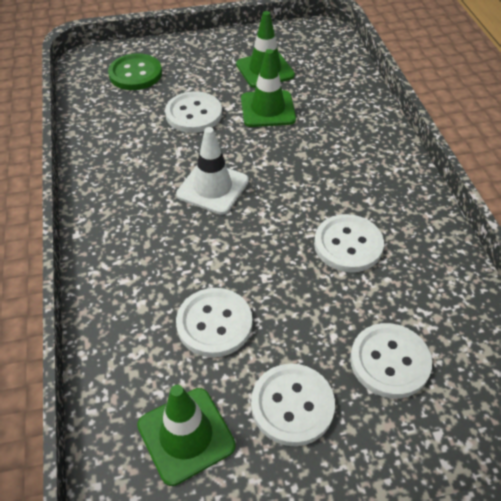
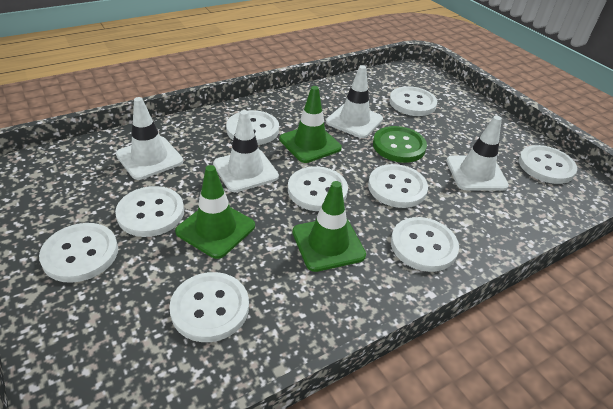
white button: 5 -> 9
white traffic cone: 1 -> 4

